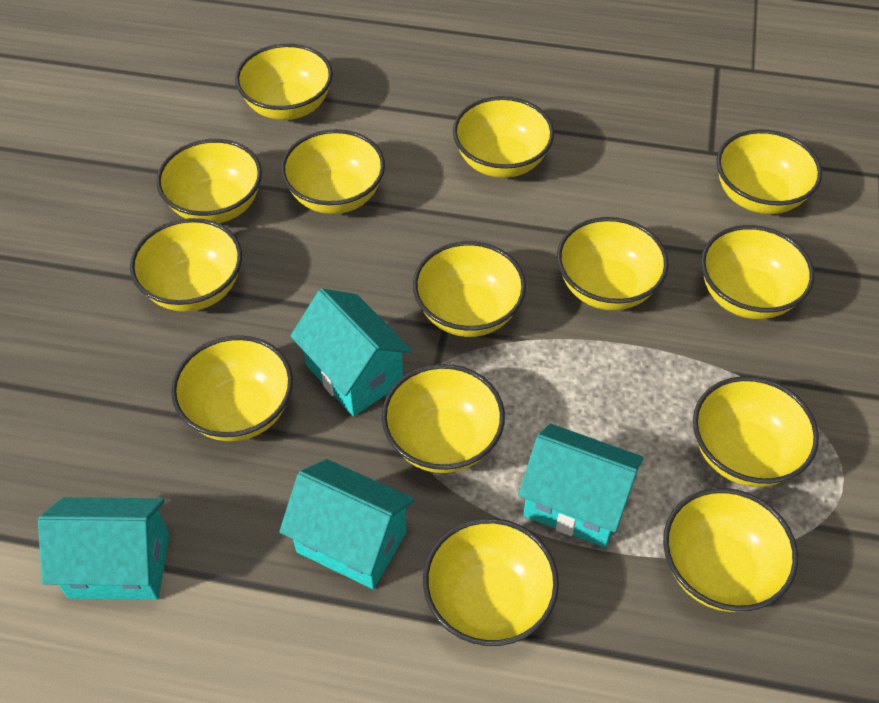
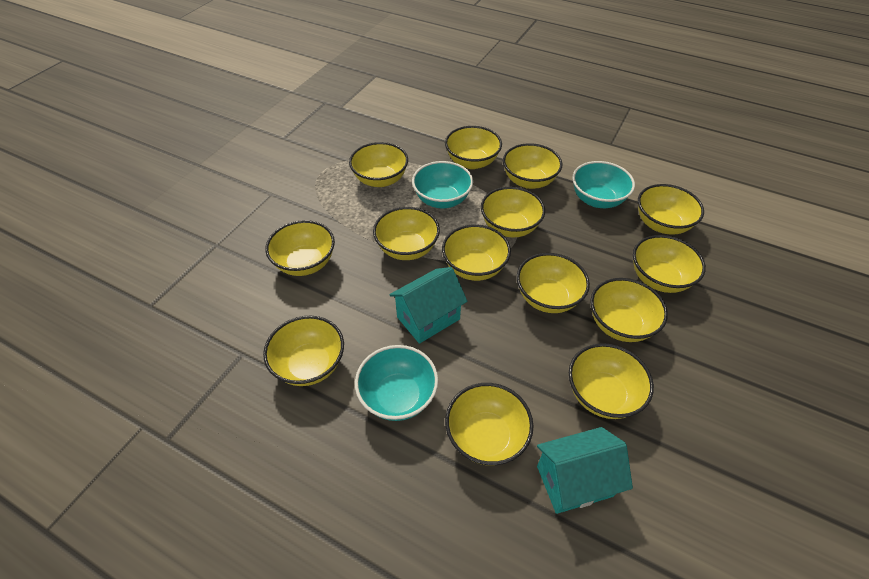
turquoise bowl: 0 -> 3
turquoise house: 4 -> 2

